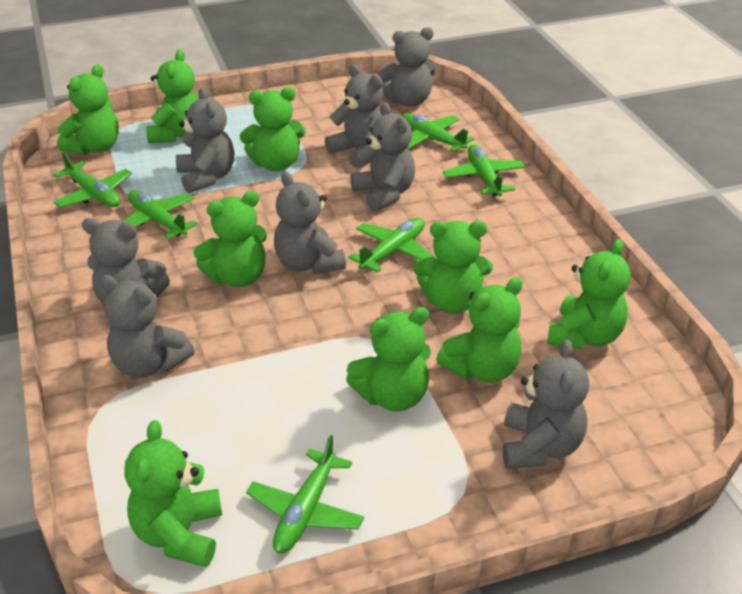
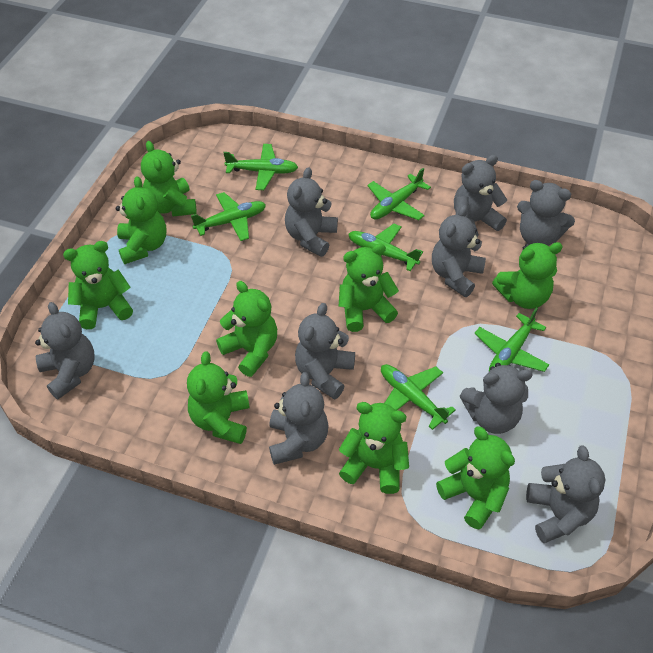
grey teddy bear: 8 -> 9

